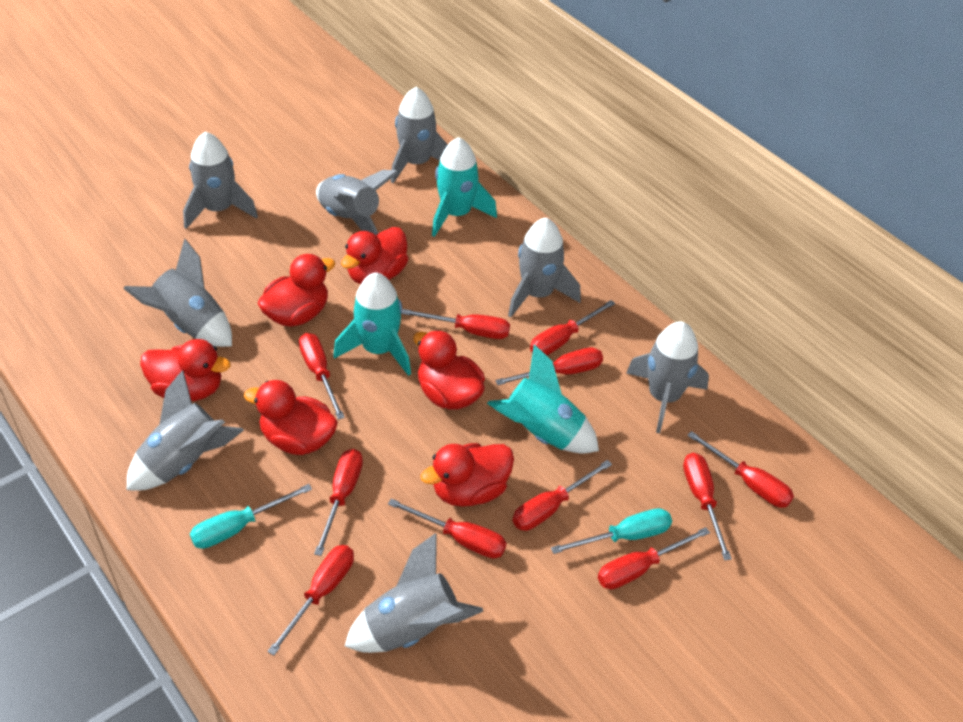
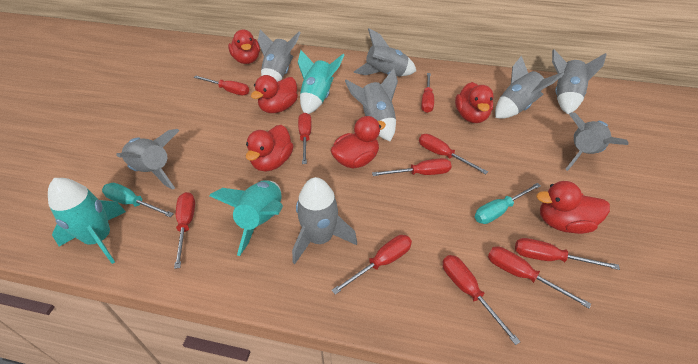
red screwdriver: 11 -> 10

